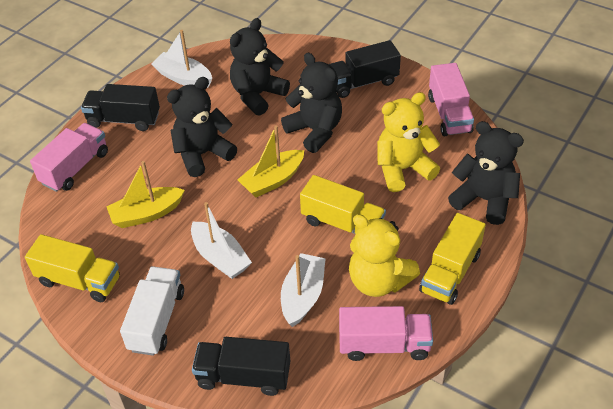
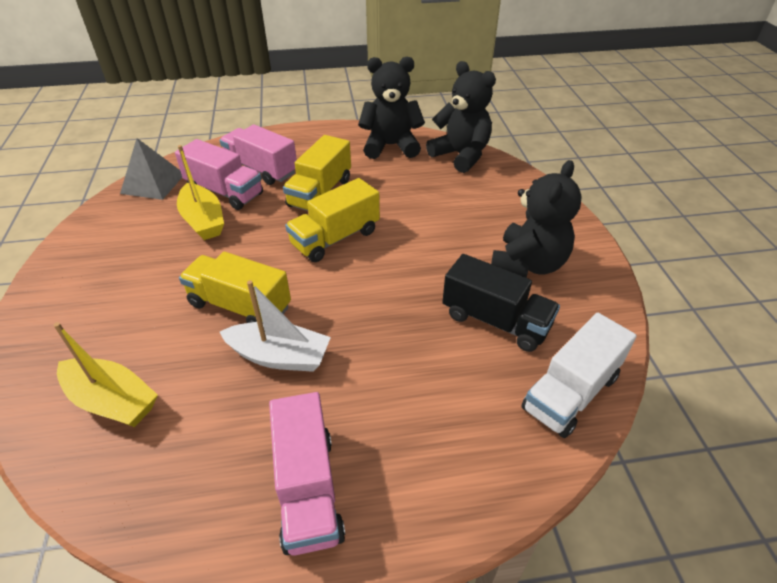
black teddy bear: 4 -> 3
black truck: 3 -> 1
grey pyramid: 0 -> 1
white boat: 3 -> 1
yellow teddy bear: 2 -> 0

